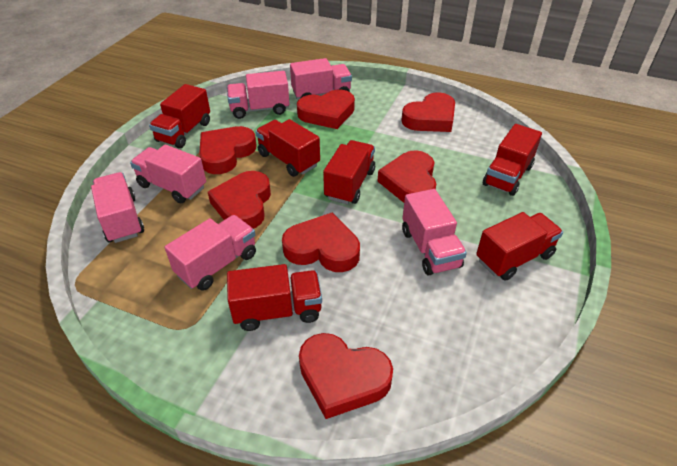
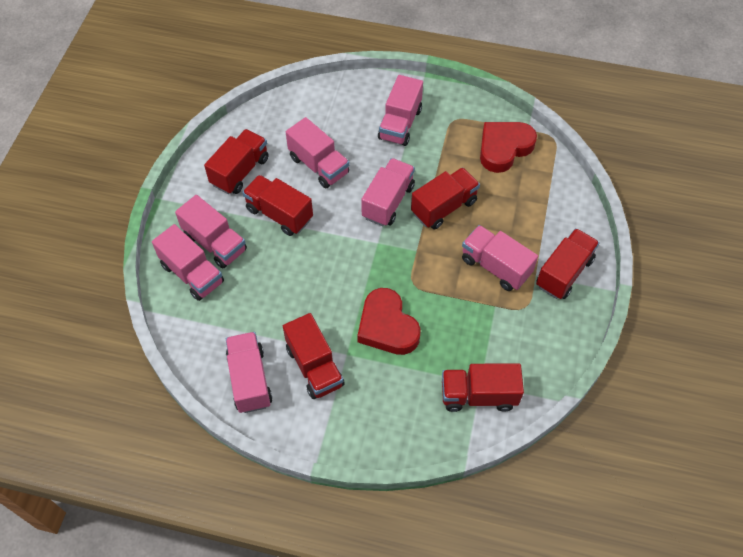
pink truck: 6 -> 7
red heart: 7 -> 2

